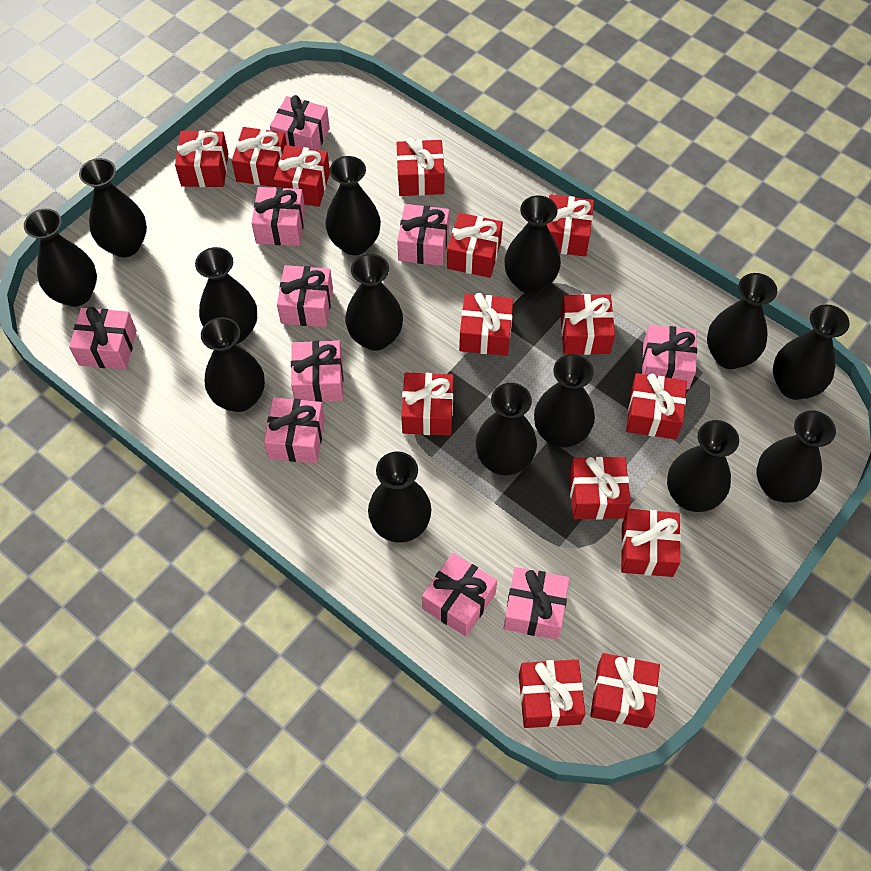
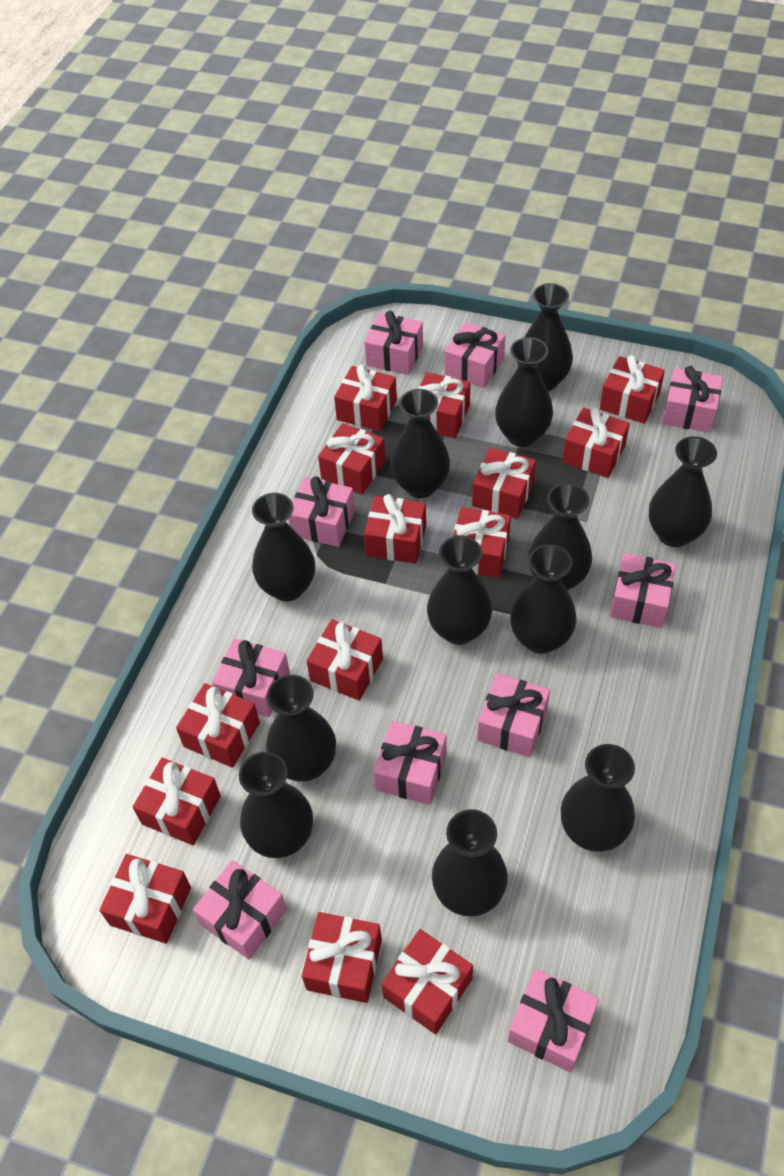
black vase: 14 -> 12

